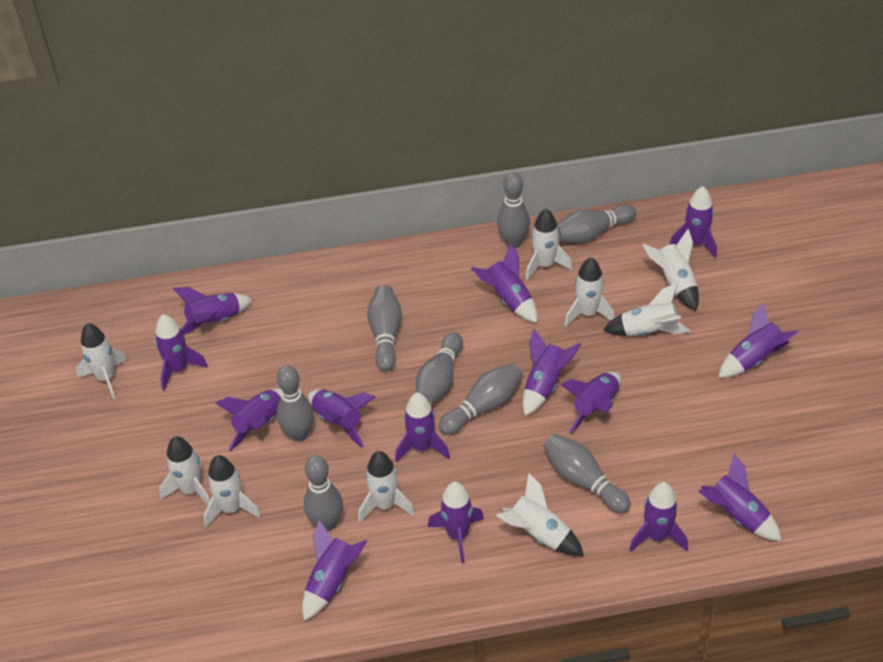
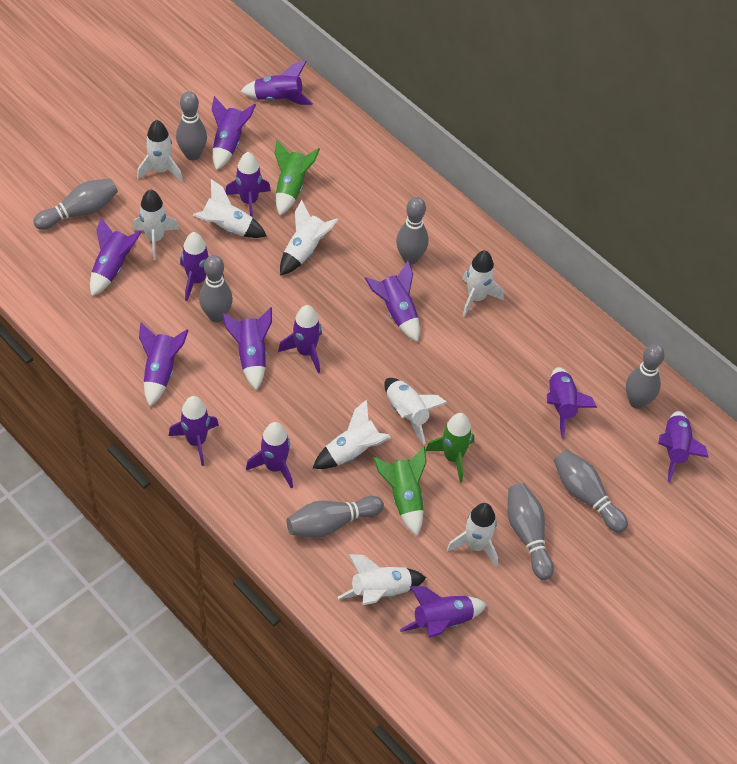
green rocket: 0 -> 3

